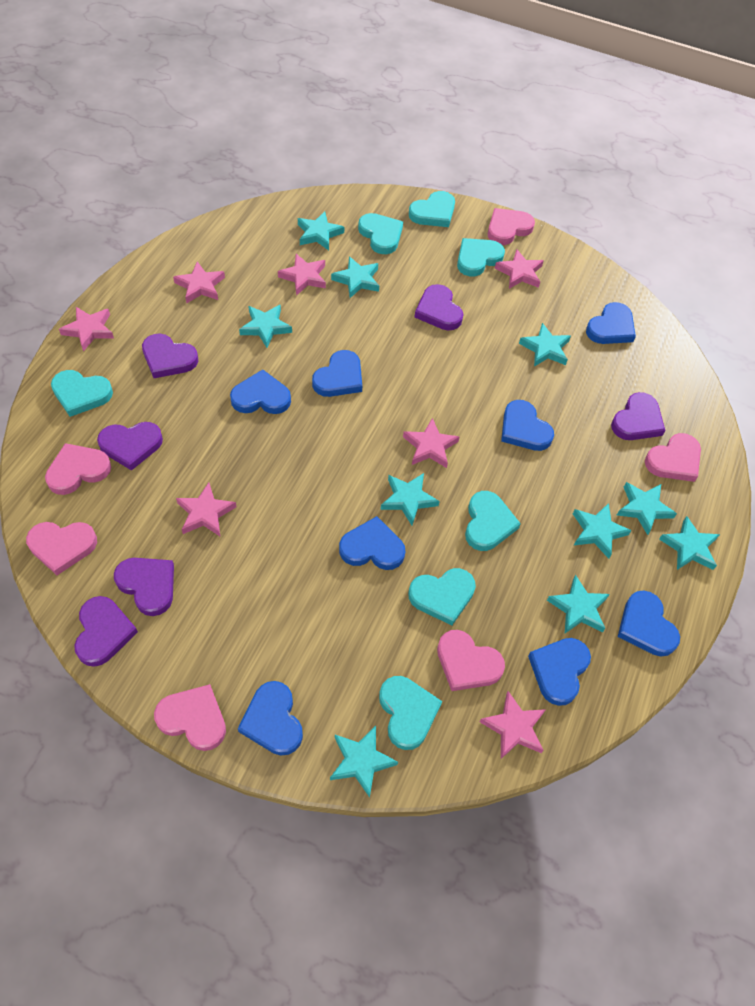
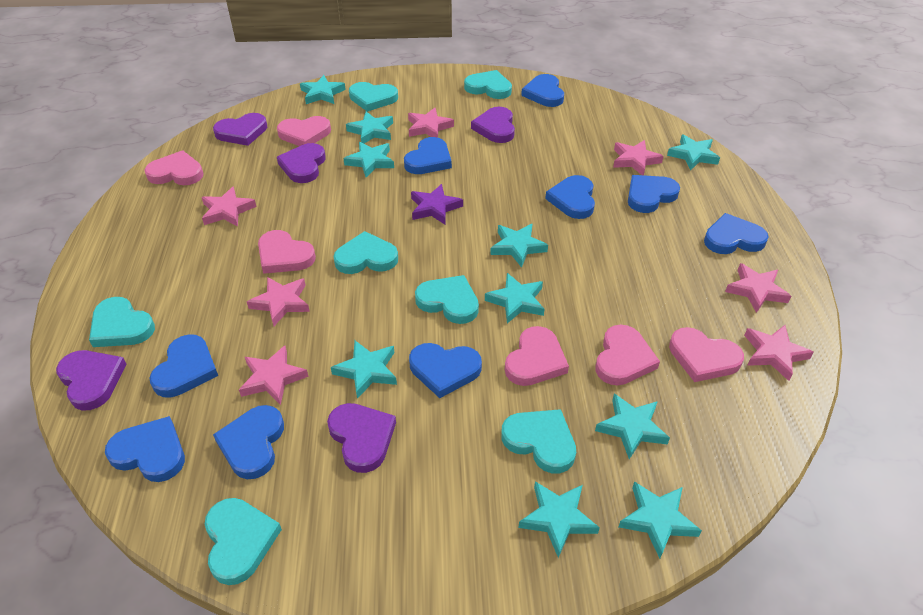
blue heart: 8 -> 9
purple heart: 6 -> 5
purple star: 0 -> 1

